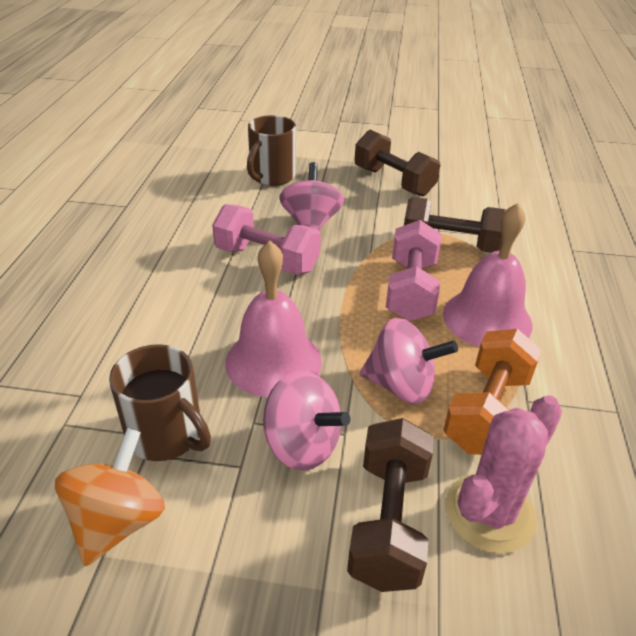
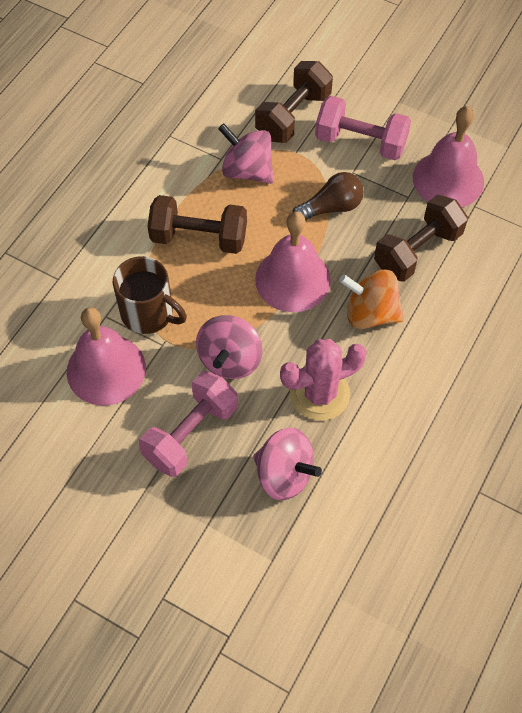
brown light bulb: 0 -> 1
brown mug: 2 -> 1
orange dumbbell: 1 -> 0
pink bell: 2 -> 3

